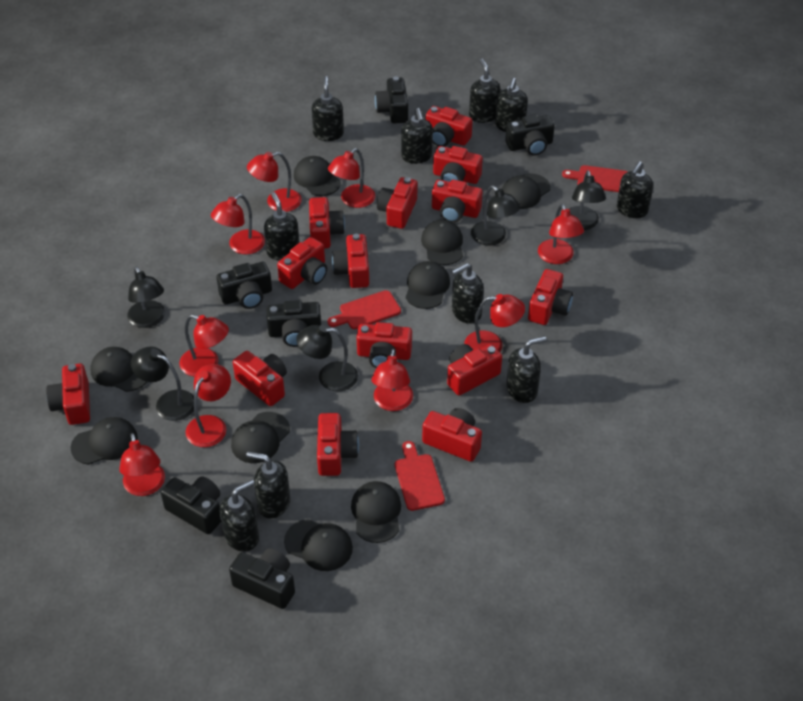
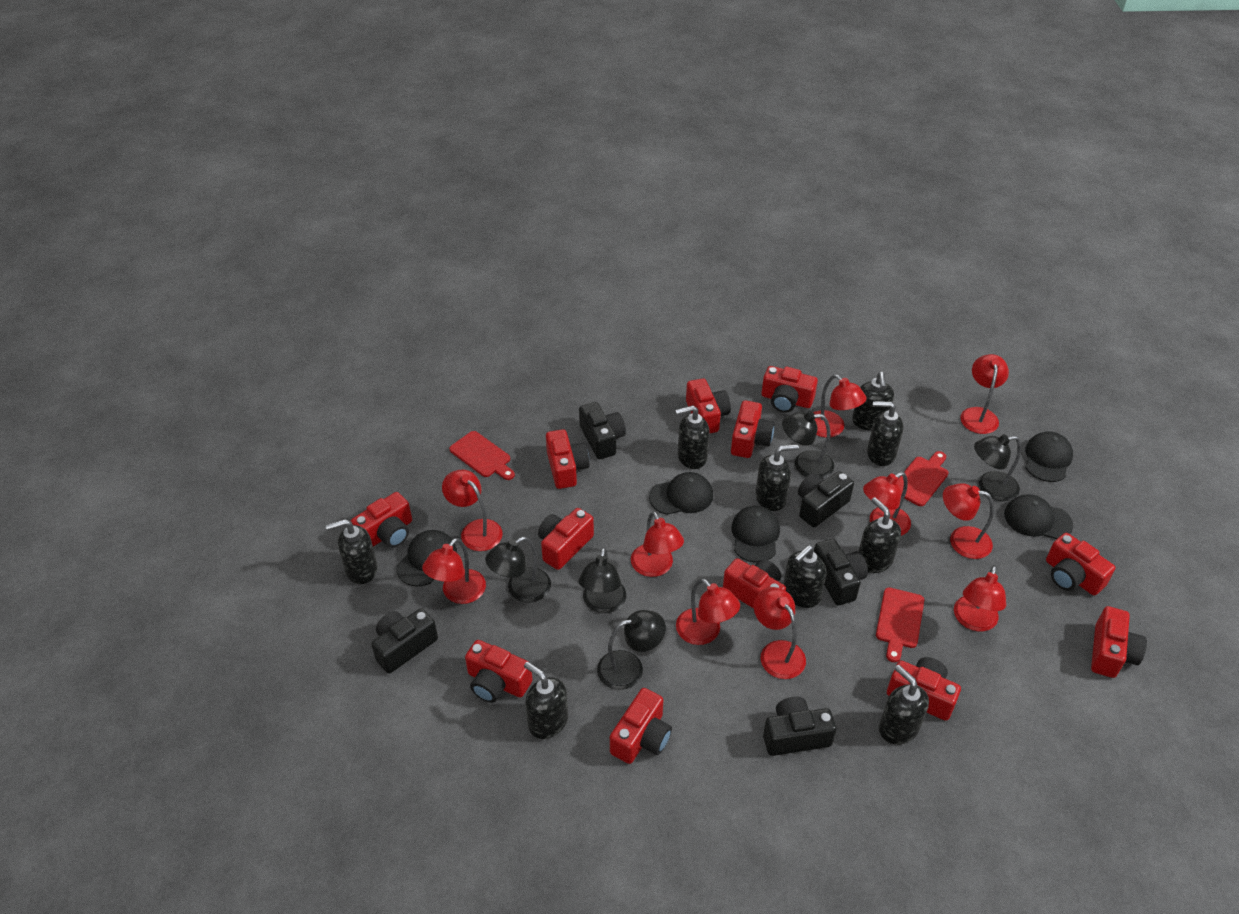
black camera: 6 -> 5
black cap: 9 -> 5
black soap dispenser: 10 -> 9
red camera: 14 -> 12
red lamp: 9 -> 10

